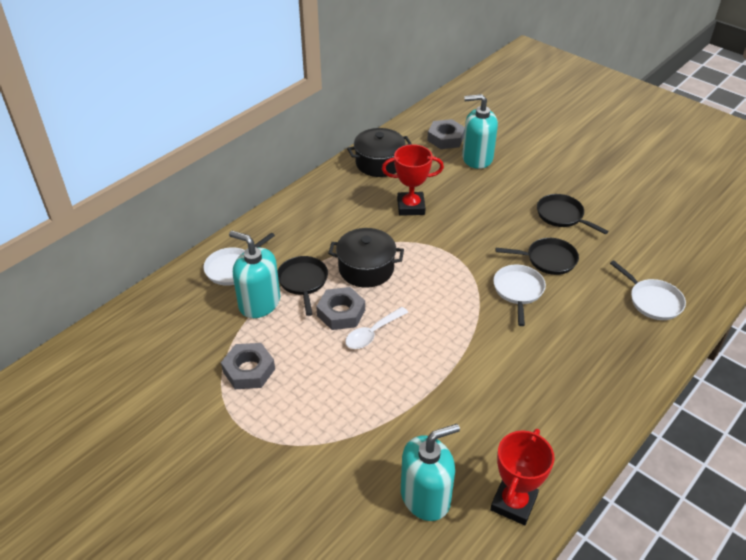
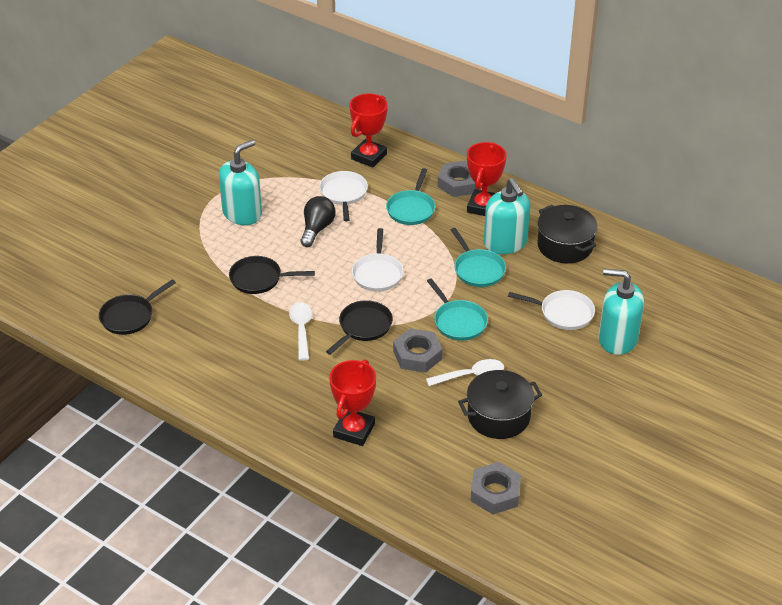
black light bulb: 0 -> 1
red trophy: 2 -> 3
turquoise pan: 0 -> 3
white spoon: 1 -> 2

